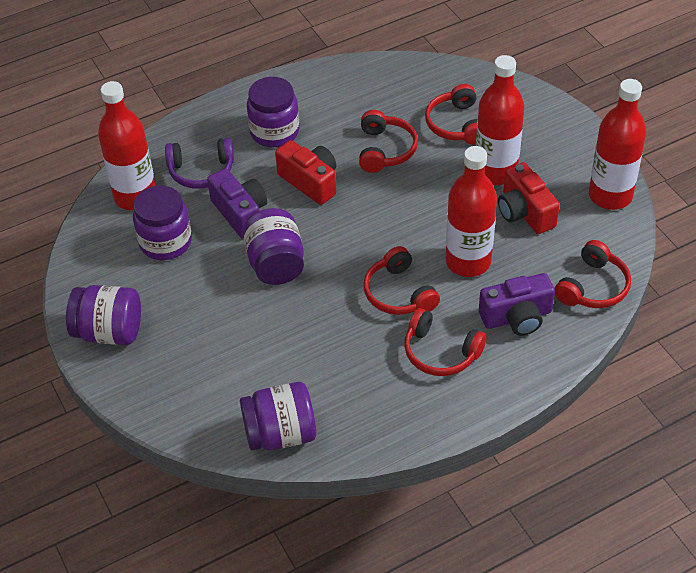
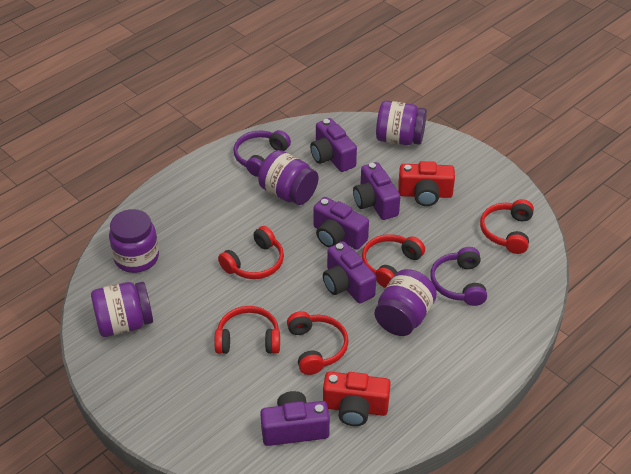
purple camera: 2 -> 5
purple headphones: 1 -> 2
red bottle: 4 -> 0

